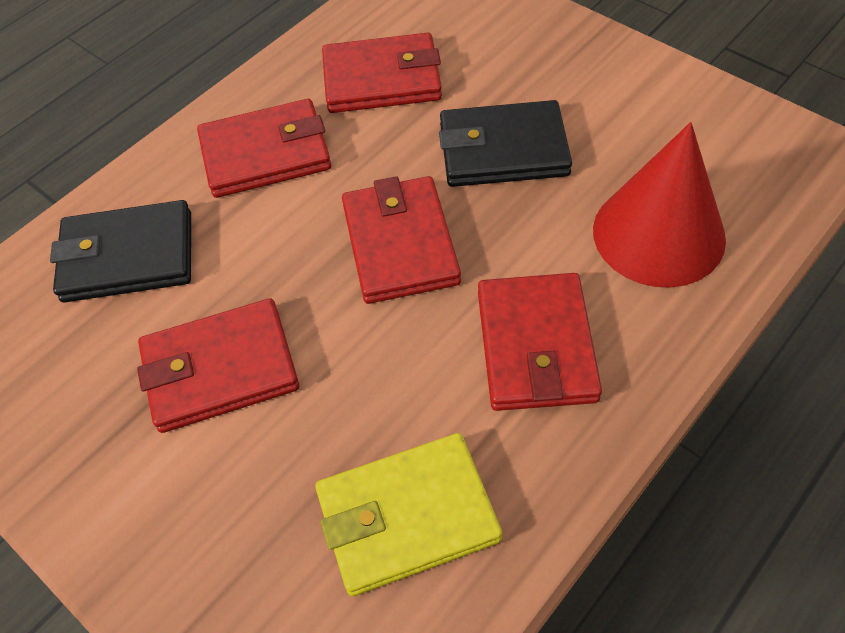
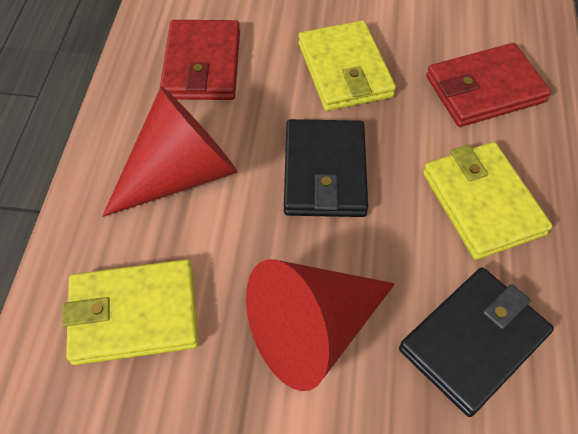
red cone: 1 -> 2
red wallet: 5 -> 2
yellow wallet: 1 -> 3

